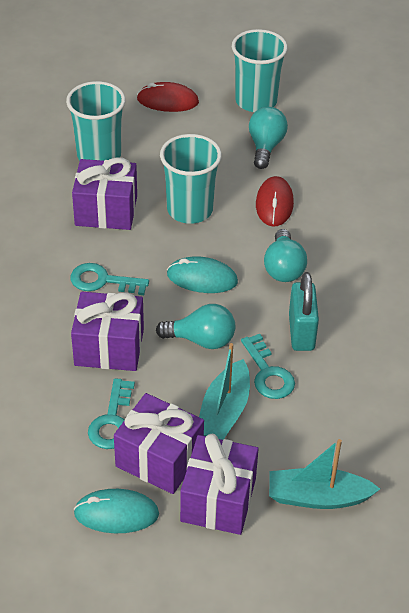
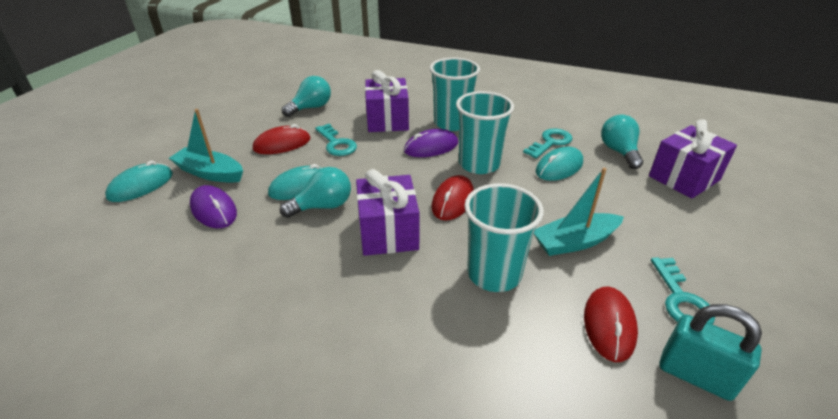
purple gift: 4 -> 3
purple mouse: 0 -> 2
red mouse: 2 -> 3
turquoise mouse: 2 -> 3

